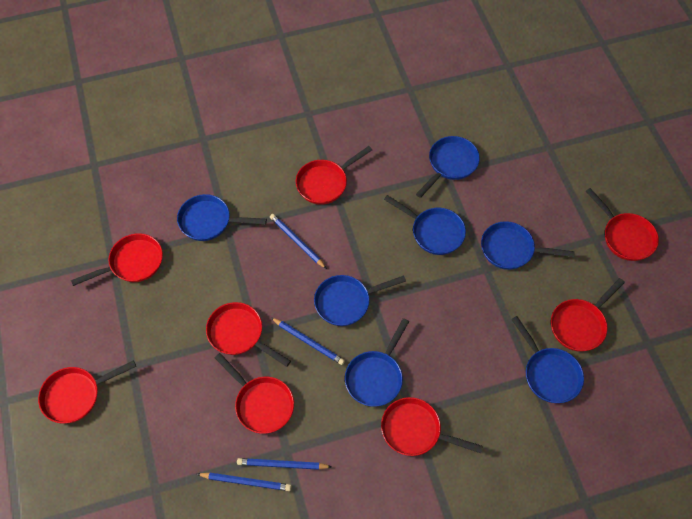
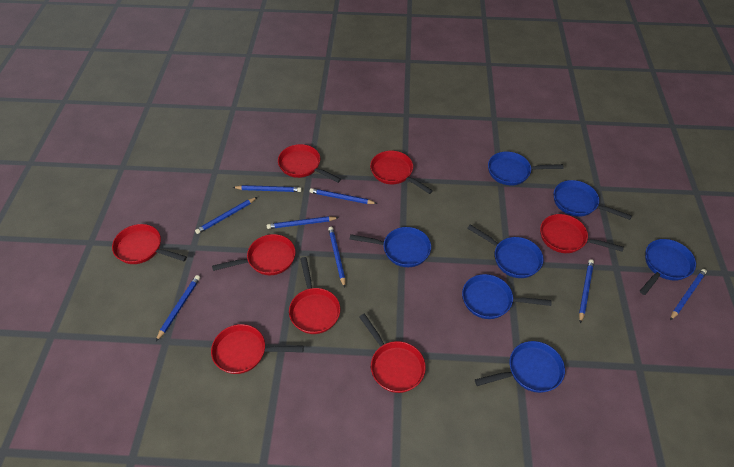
blue pencil: 4 -> 8

